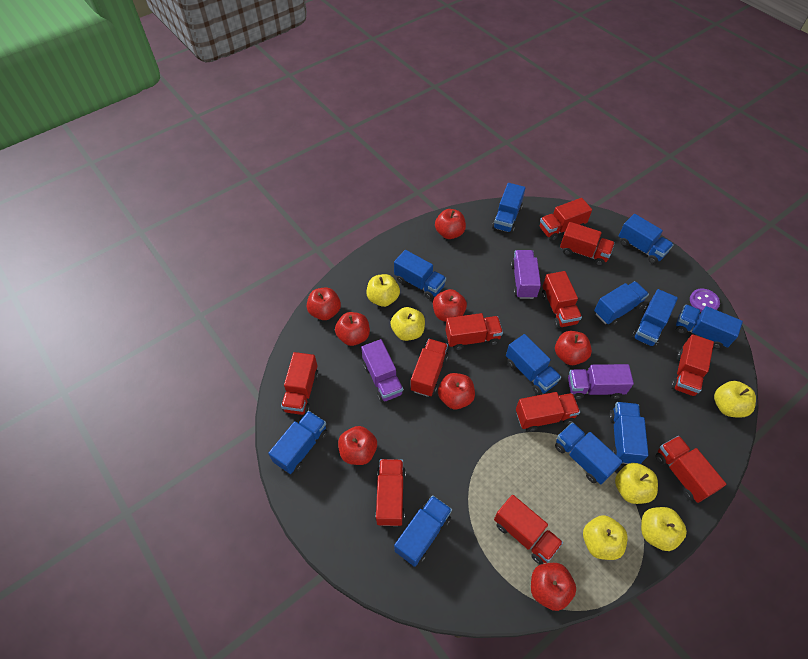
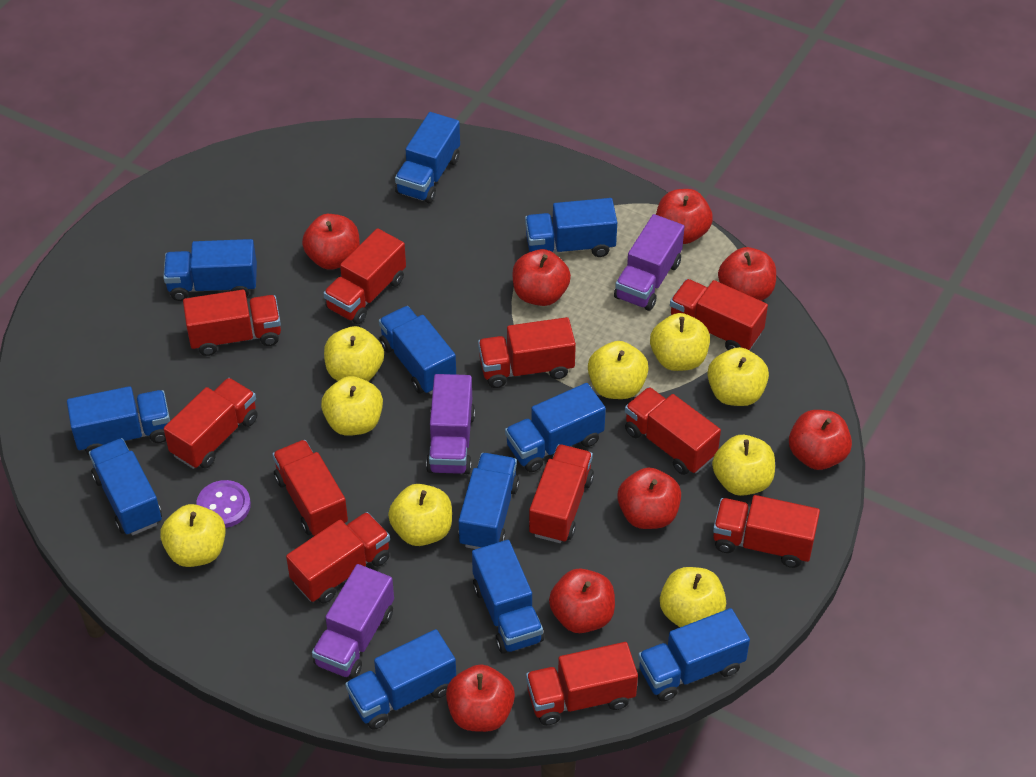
yellow apple: 6 -> 9

